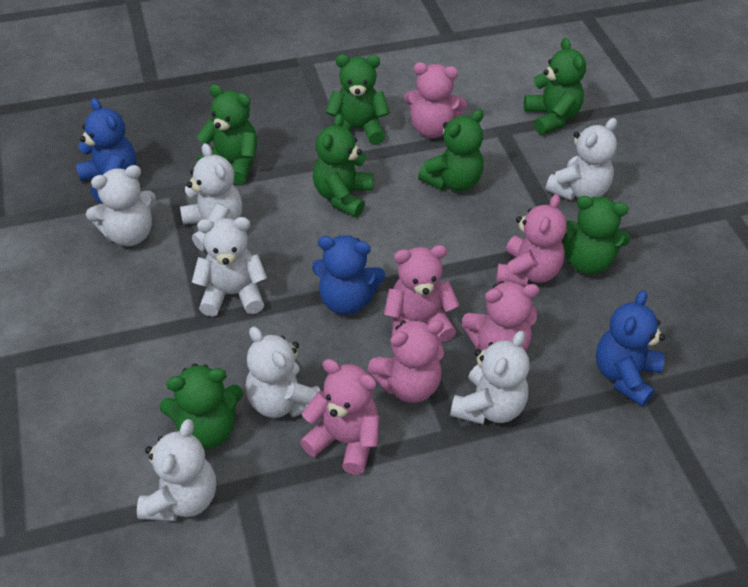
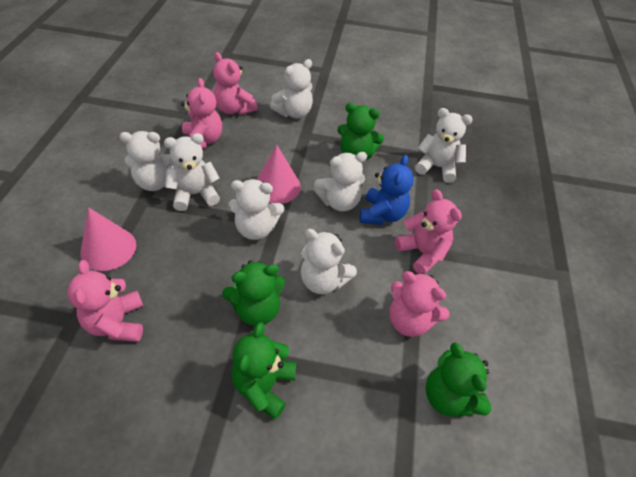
blue teddy bear: 3 -> 1
green teddy bear: 7 -> 4
pink cone: 0 -> 2
pink teddy bear: 6 -> 5

